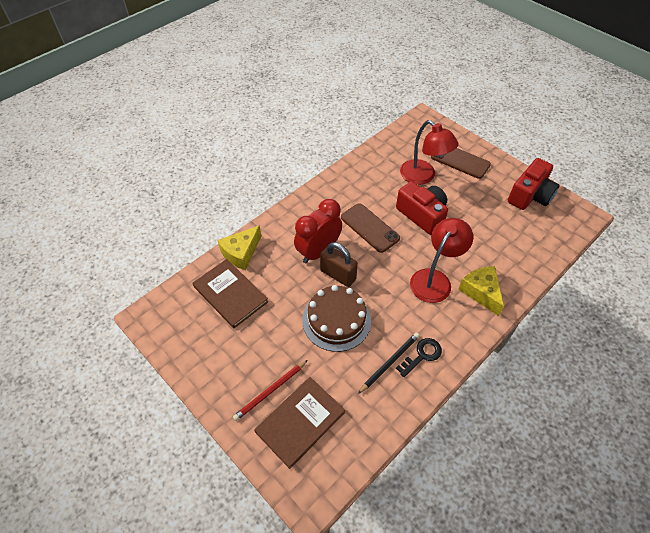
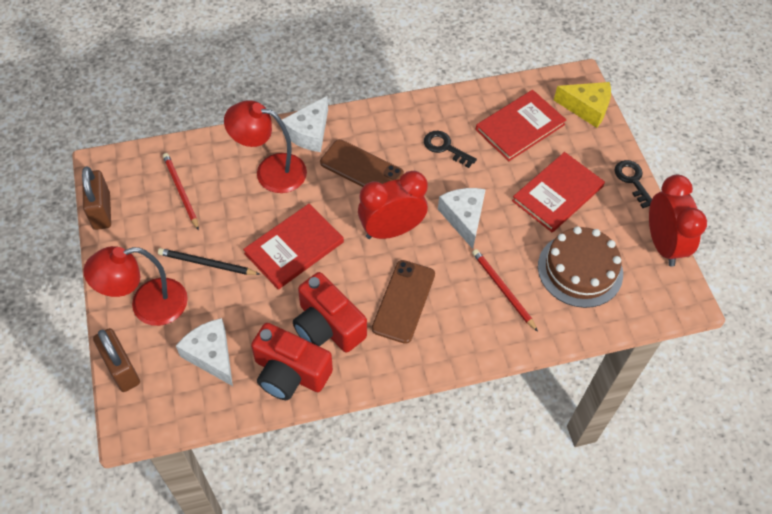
black key: 1 -> 2
brown book: 2 -> 0
brown padlock: 1 -> 2
red book: 0 -> 3
red clock: 1 -> 2
red pencil: 1 -> 2
white cheese: 0 -> 3
yellow cheese: 2 -> 1

